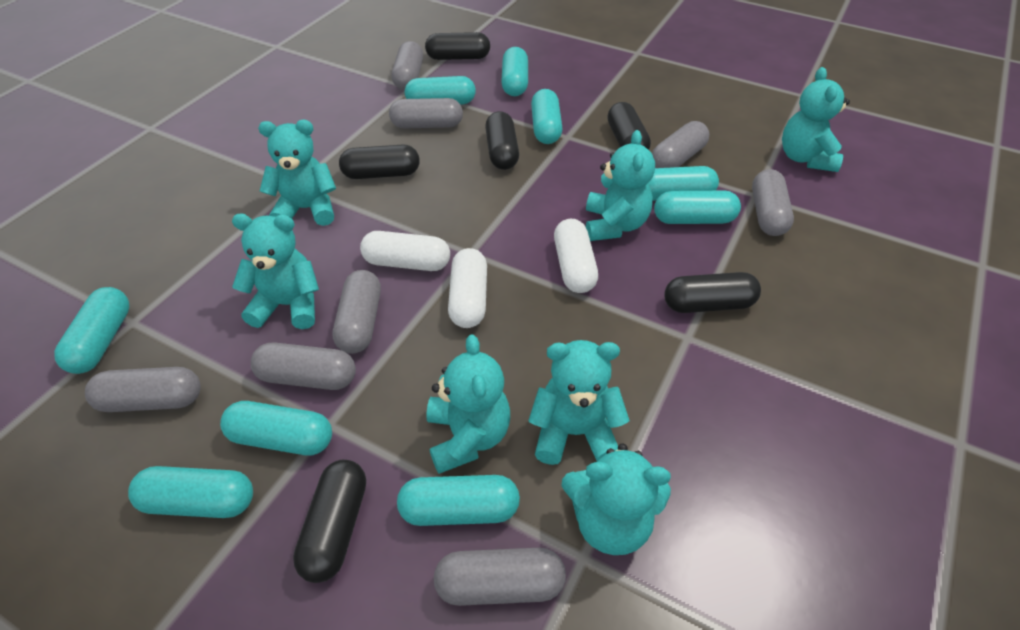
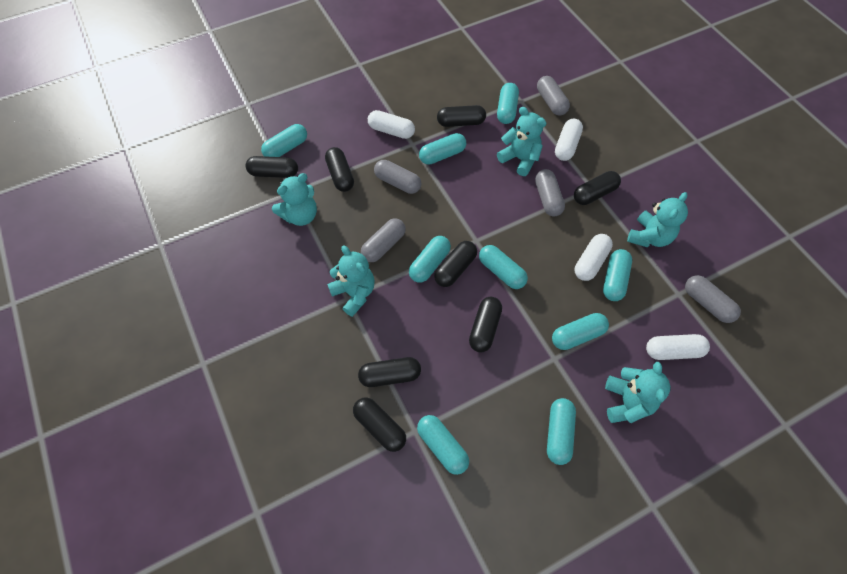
black capsule: 6 -> 8
grey capsule: 8 -> 5
turquoise teddy bear: 7 -> 5
white capsule: 3 -> 4

